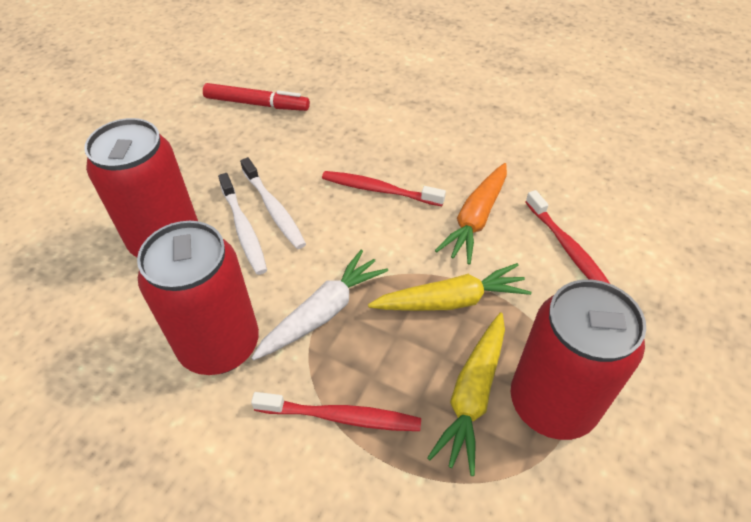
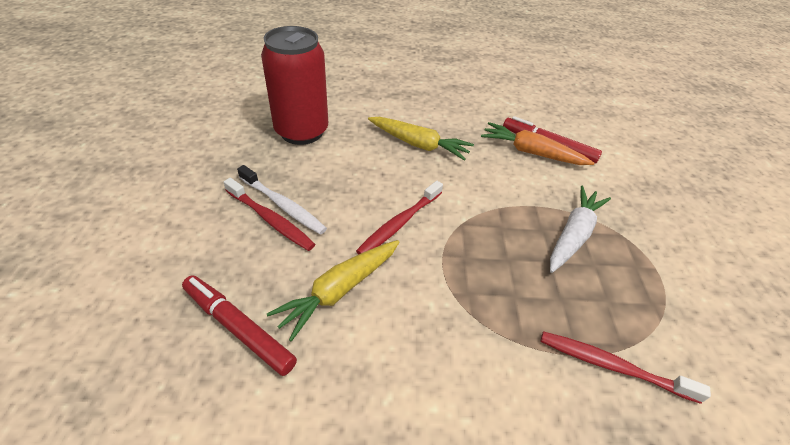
red can: 3 -> 1
red marker: 1 -> 2
white toothbrush: 2 -> 1

